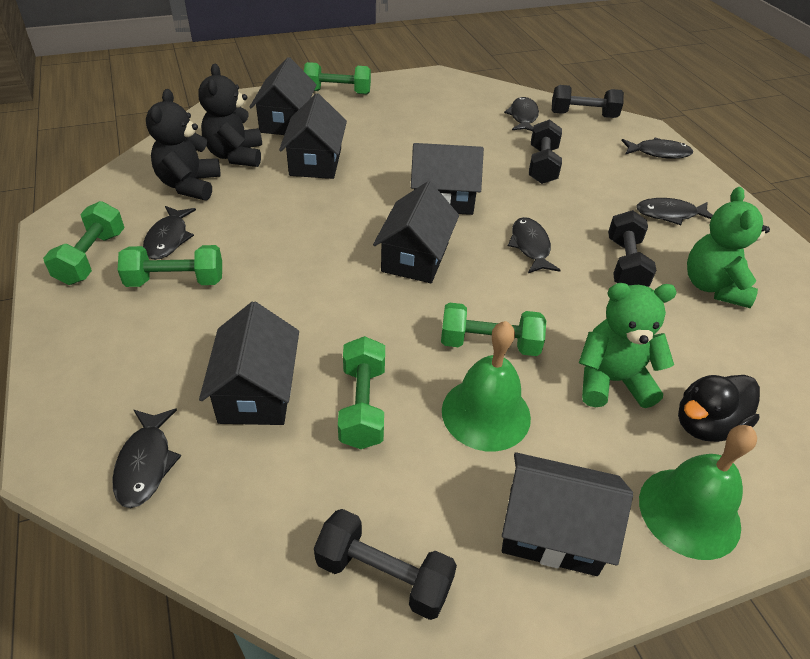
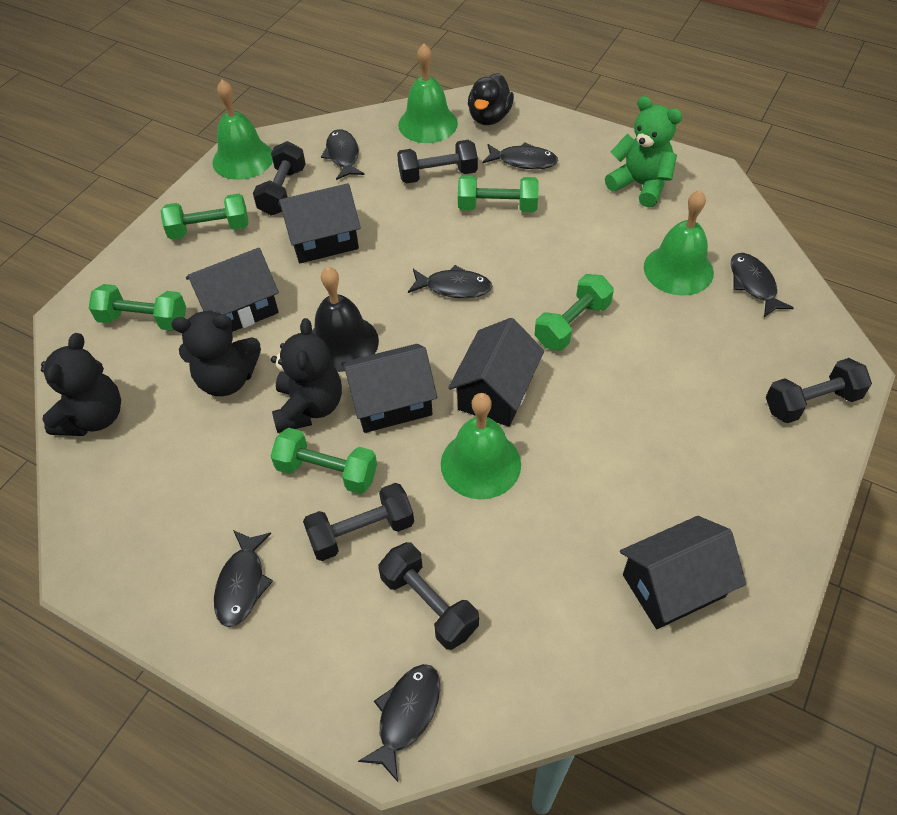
black bell: 0 -> 1
black dumbbell: 4 -> 5
black house: 6 -> 5
black teddy bear: 2 -> 3
green bell: 2 -> 4
green teddy bear: 2 -> 1

